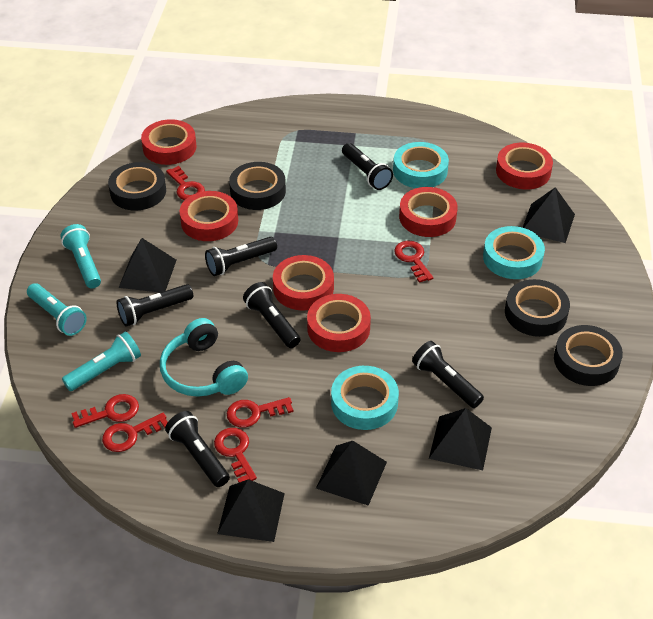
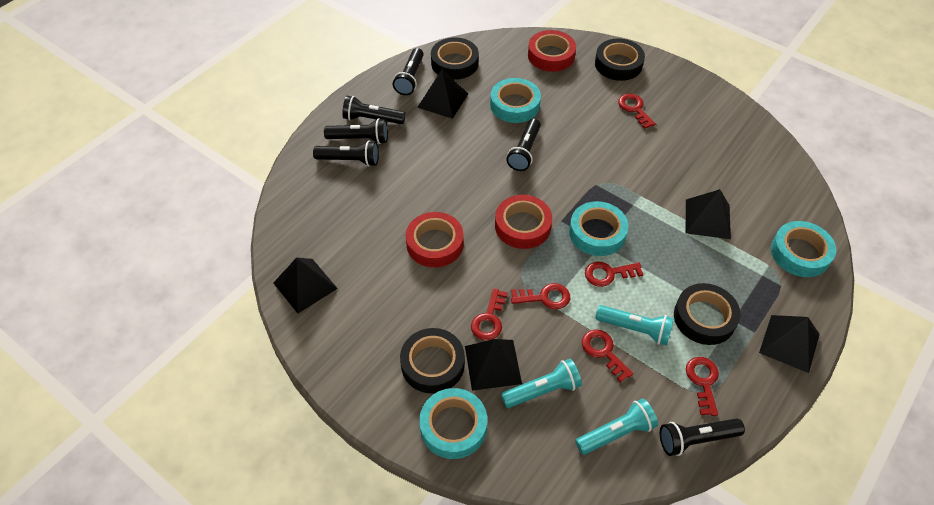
red tape: 6 -> 3
turquoise headphones: 1 -> 0
turquoise tape: 3 -> 4

